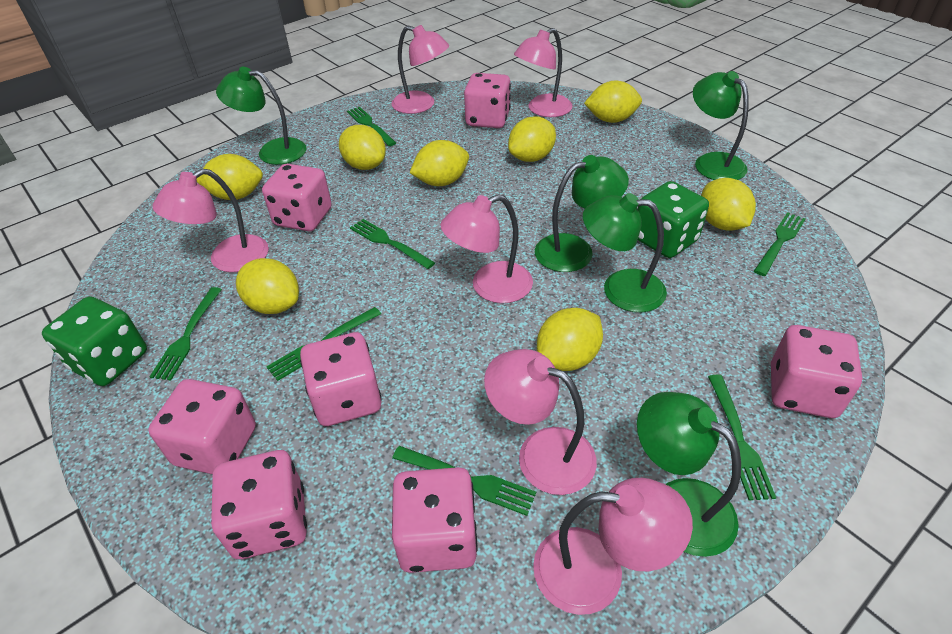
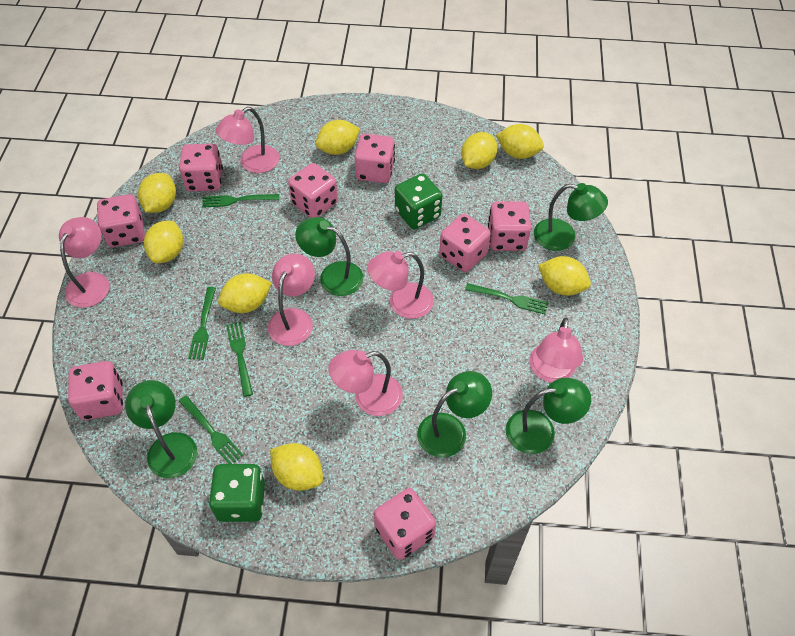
green fork: 7 -> 5
pink dice: 7 -> 8

